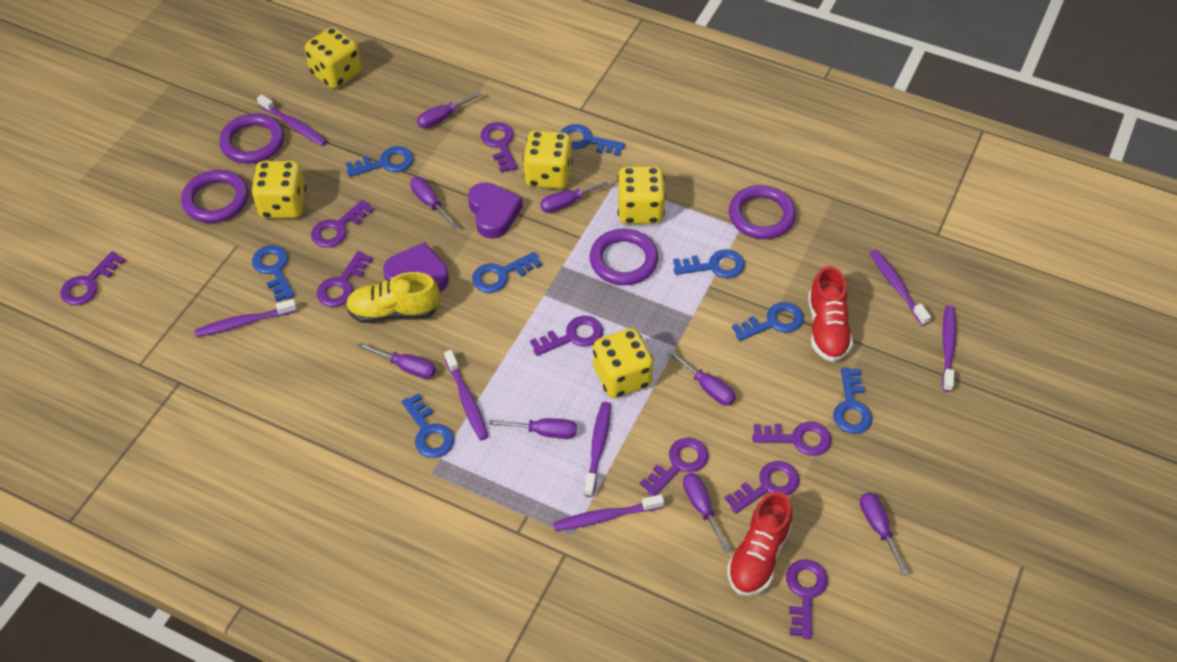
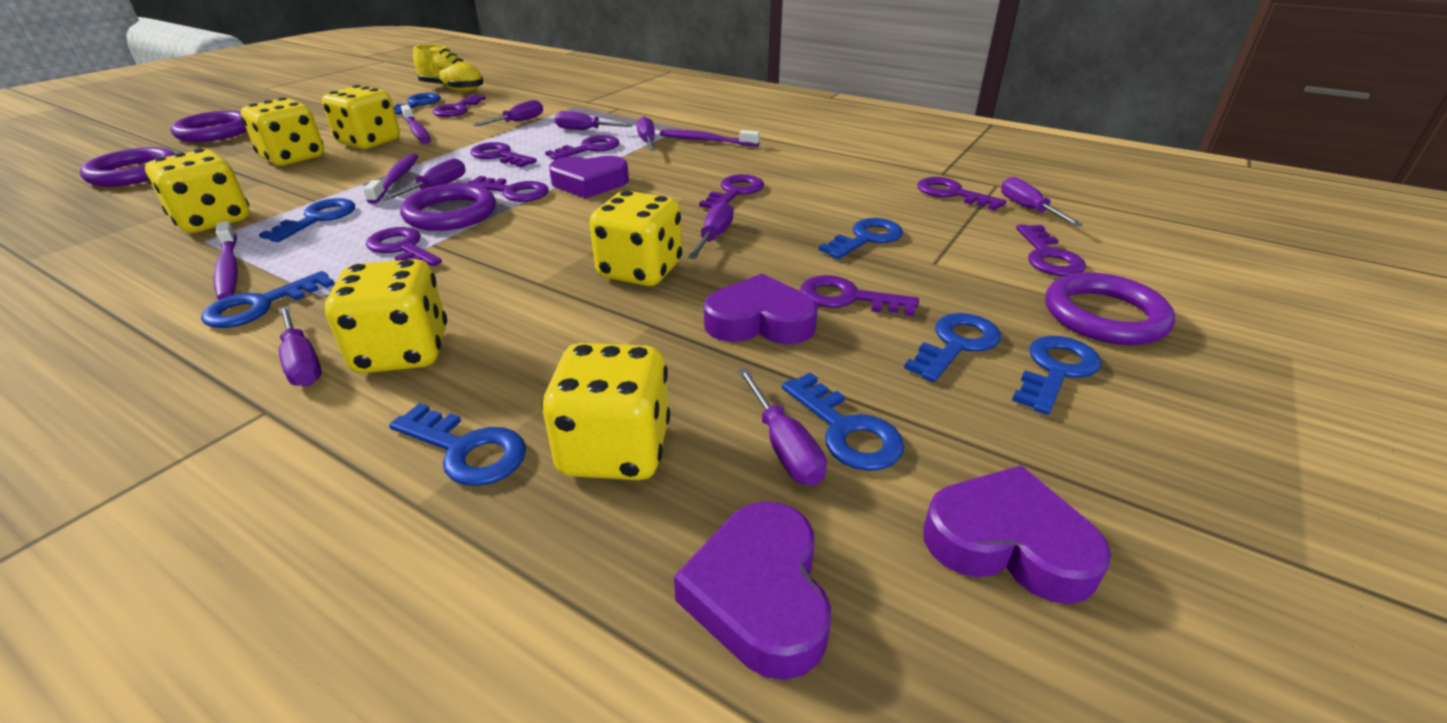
purple heart: 2 -> 4
purple toothbrush: 7 -> 4
red shoe: 2 -> 0
yellow dice: 5 -> 6

